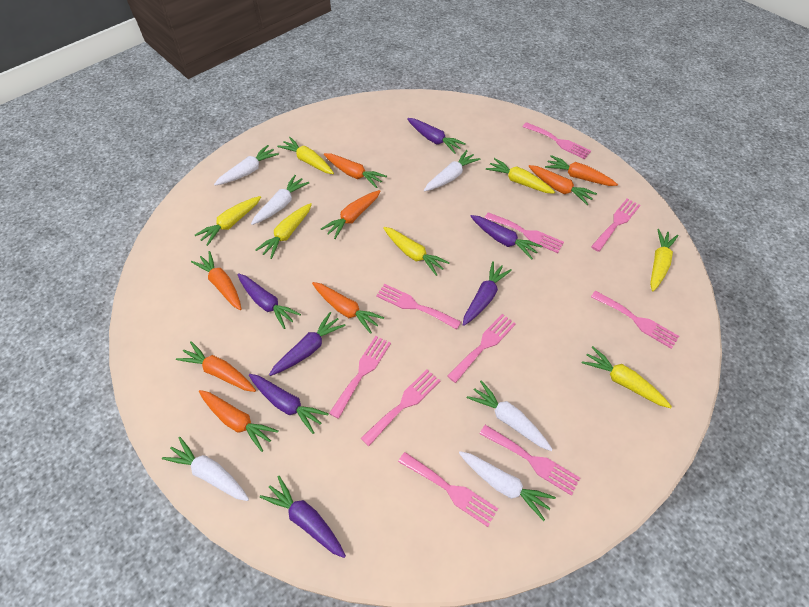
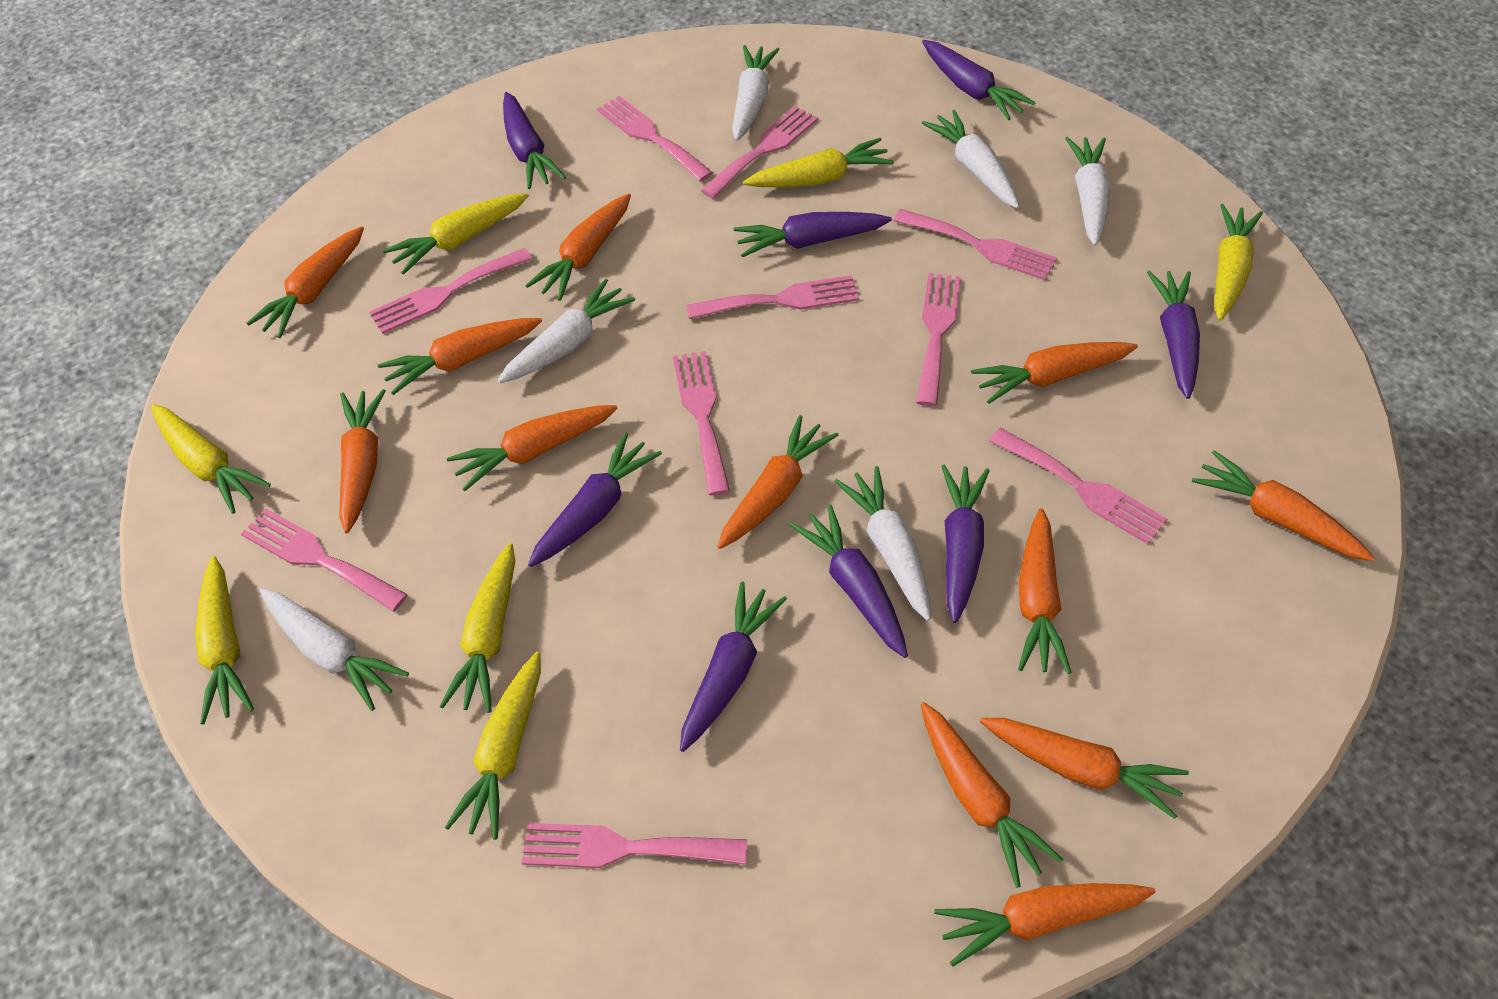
orange carrot: 8 -> 12
purple carrot: 7 -> 8

